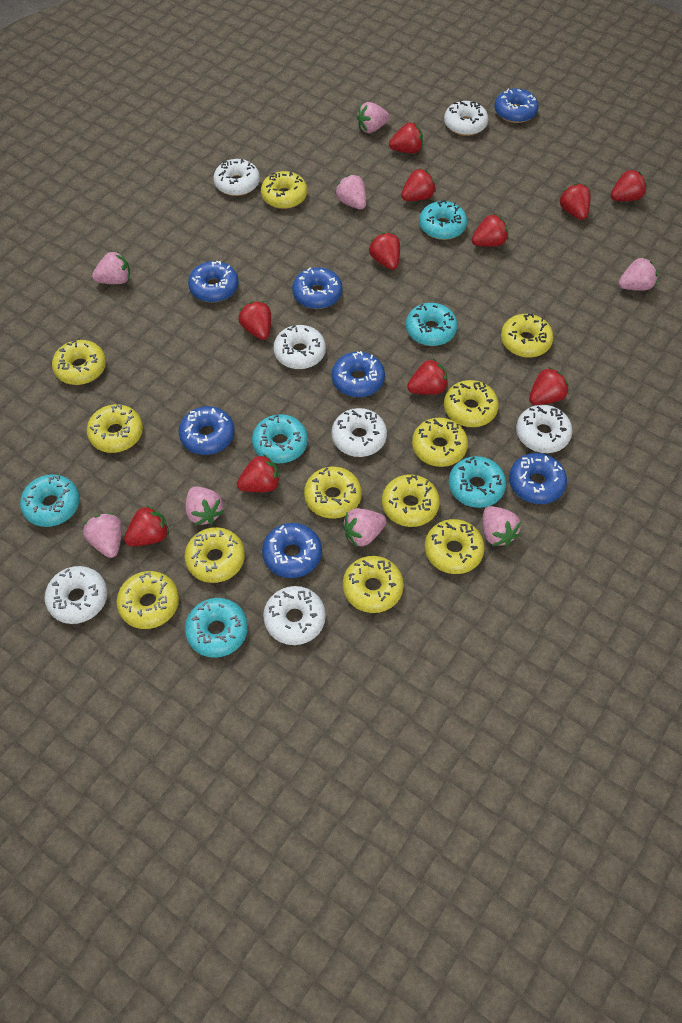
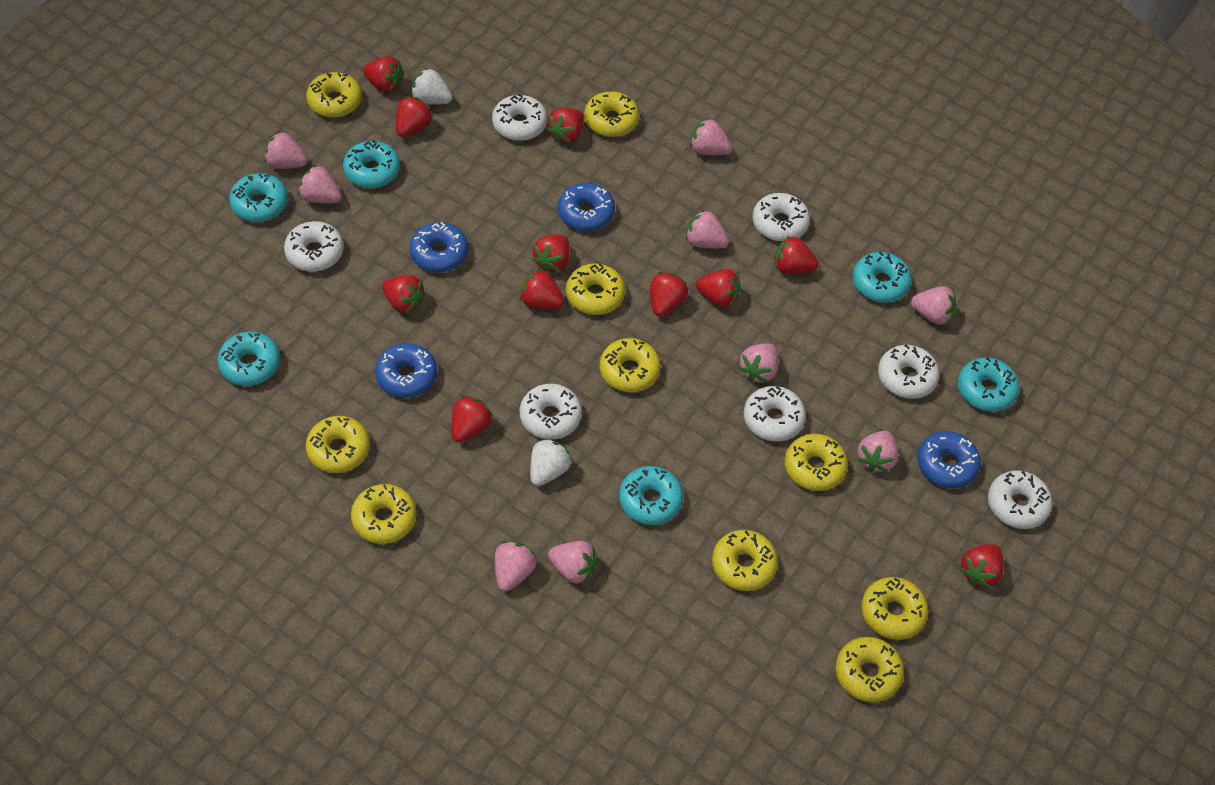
blue donut: 7 -> 4
pink strawberry: 8 -> 9
white strawberry: 0 -> 2
yellow donut: 12 -> 10

